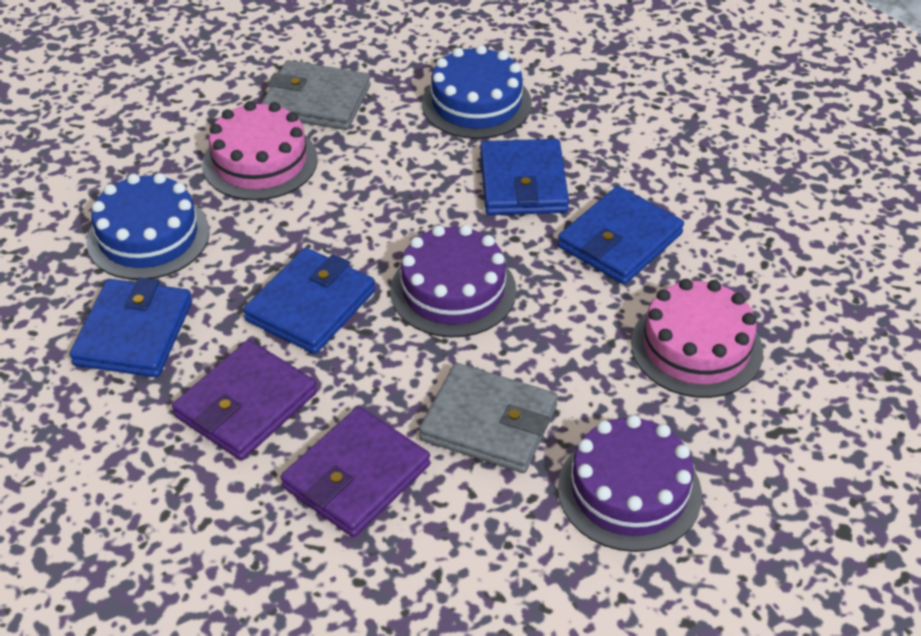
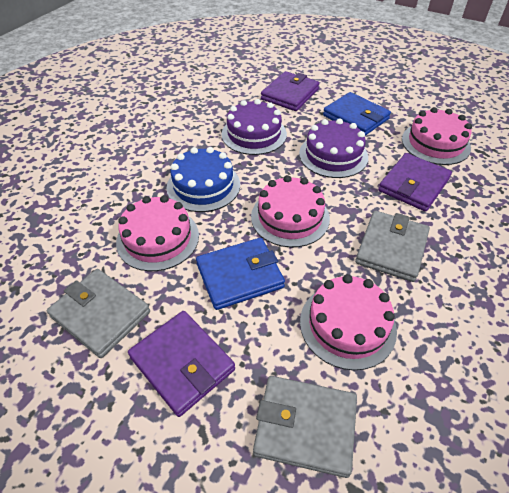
blue cake: 2 -> 1
blue wallet: 4 -> 2
grey wallet: 2 -> 3
pink cake: 2 -> 4
purple wallet: 2 -> 3

